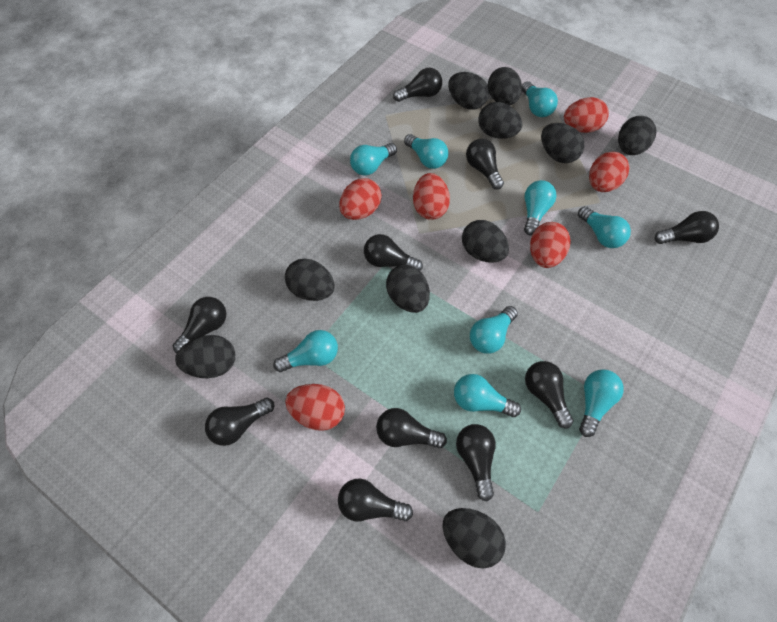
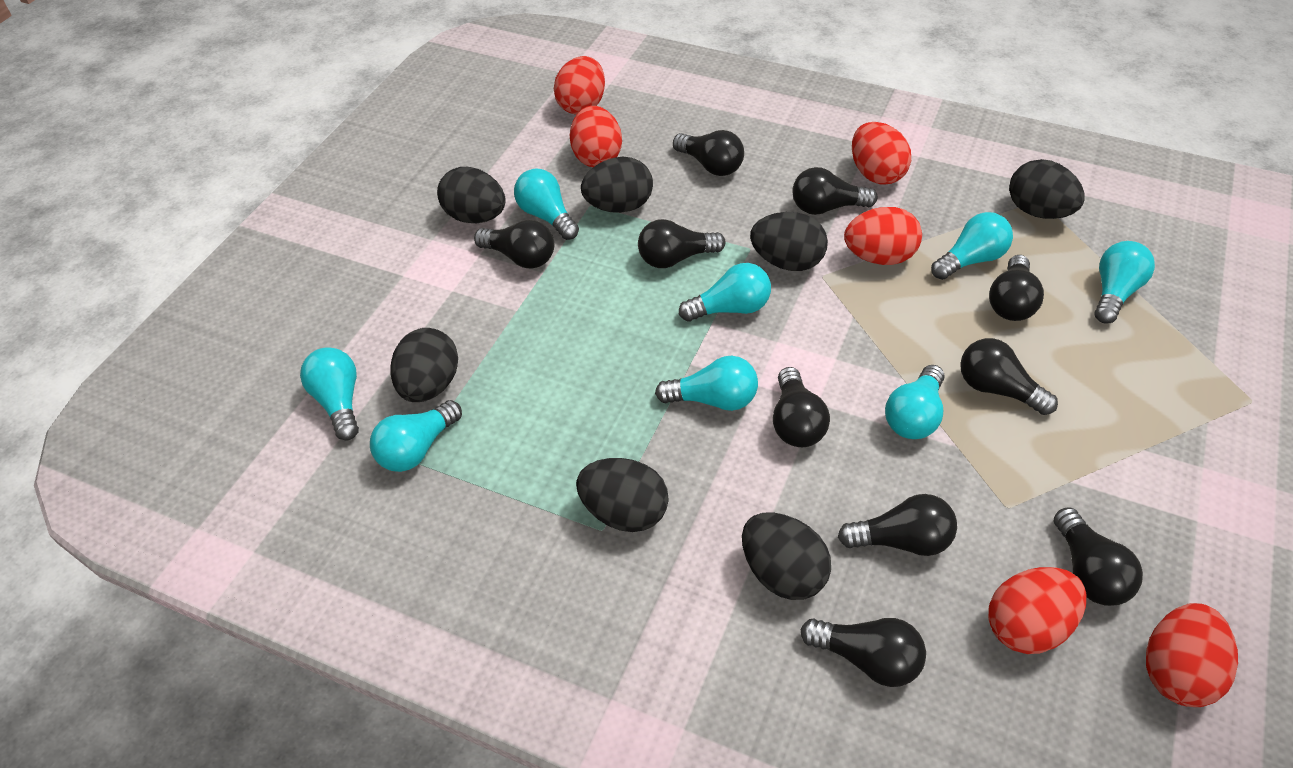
black egg: 10 -> 7
turquoise light bulb: 9 -> 8

